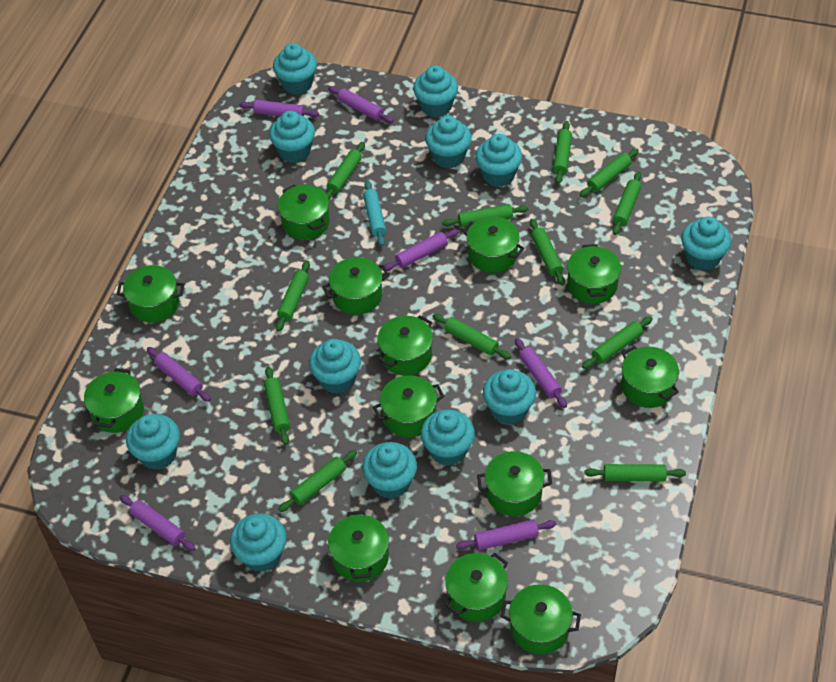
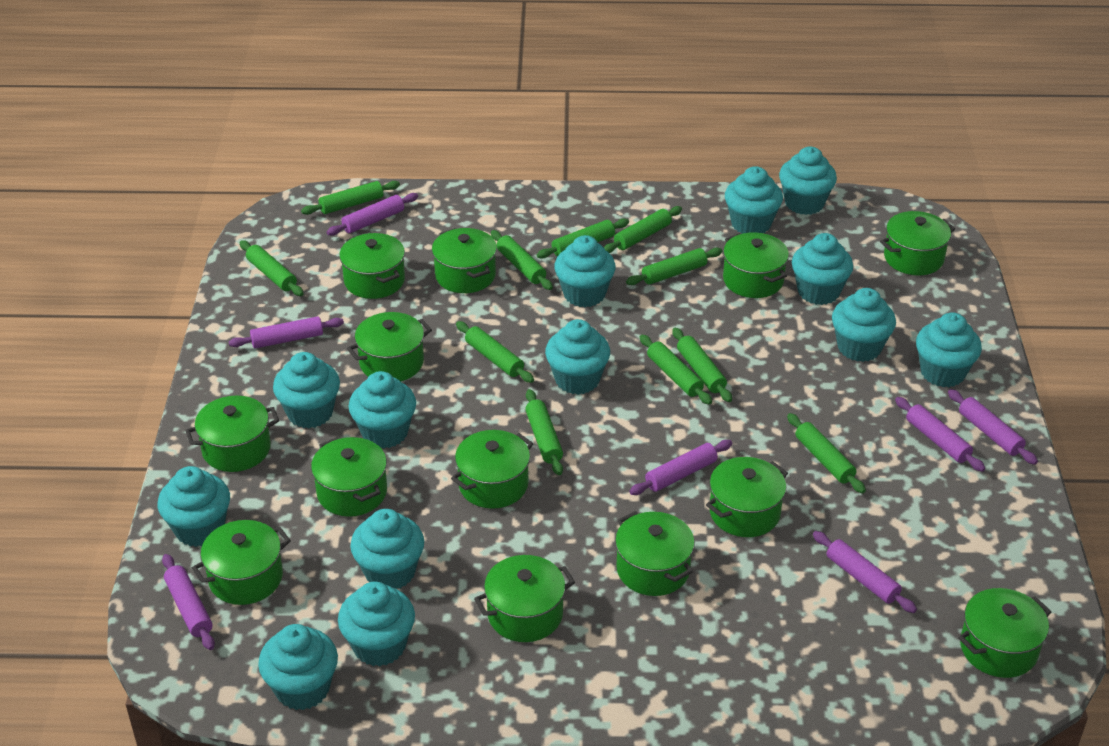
green rolling pin: 12 -> 11
turquoise cupcake: 12 -> 13
turquoise rolling pin: 1 -> 0

